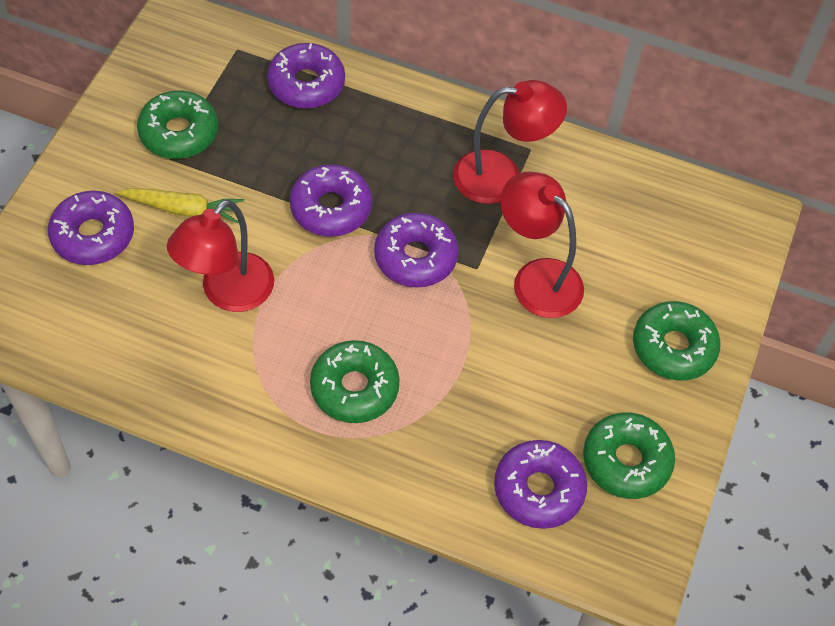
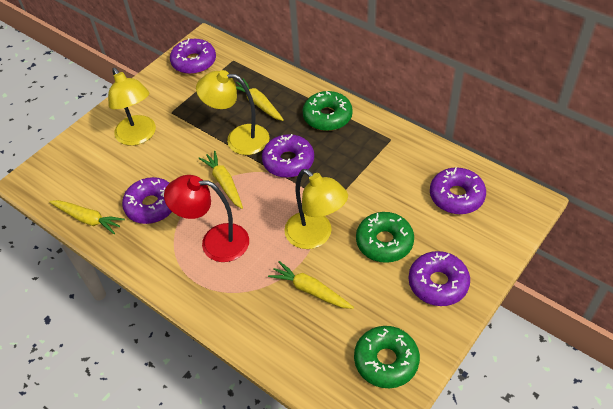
green donut: 4 -> 3
red lamp: 3 -> 1
yellow carrot: 1 -> 4
yellow lamp: 0 -> 3

